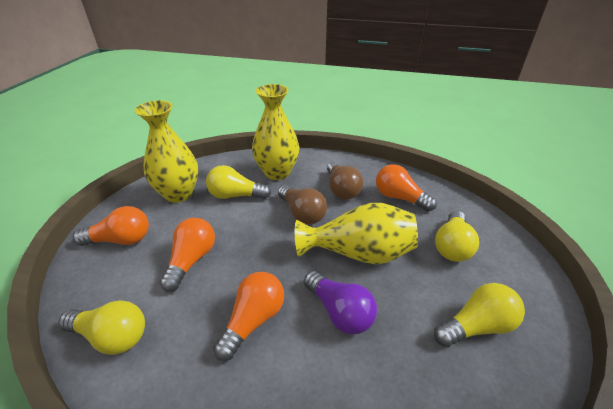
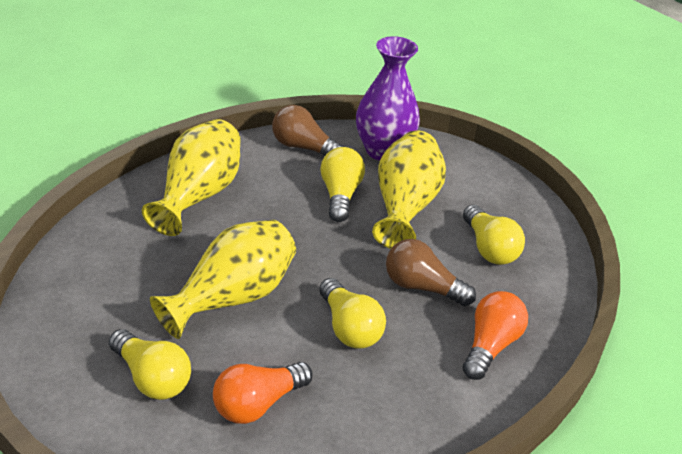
orange light bulb: 4 -> 2
purple light bulb: 1 -> 0
purple vase: 0 -> 1

